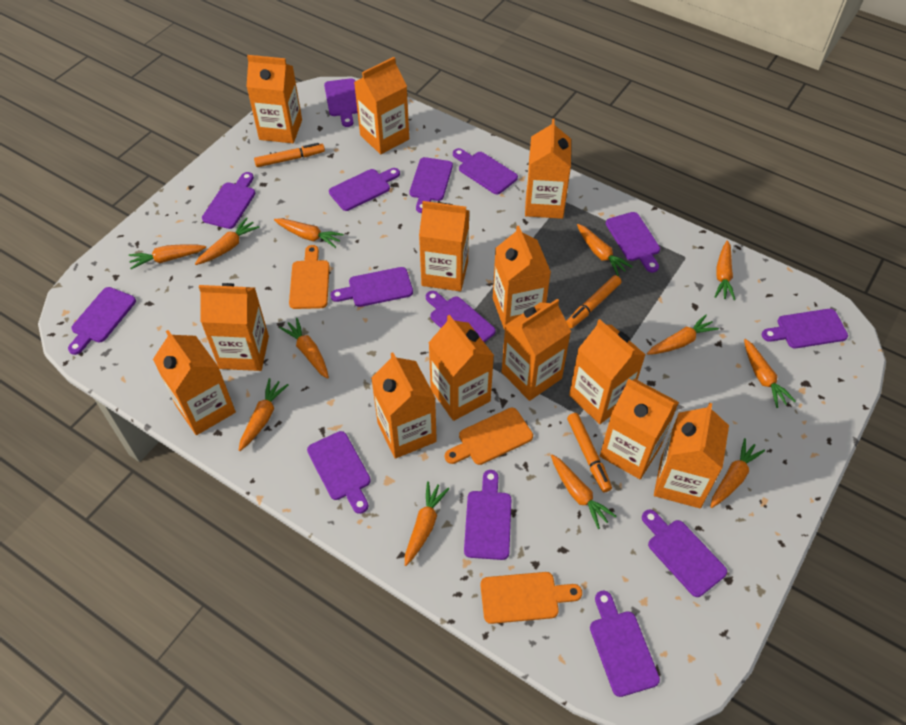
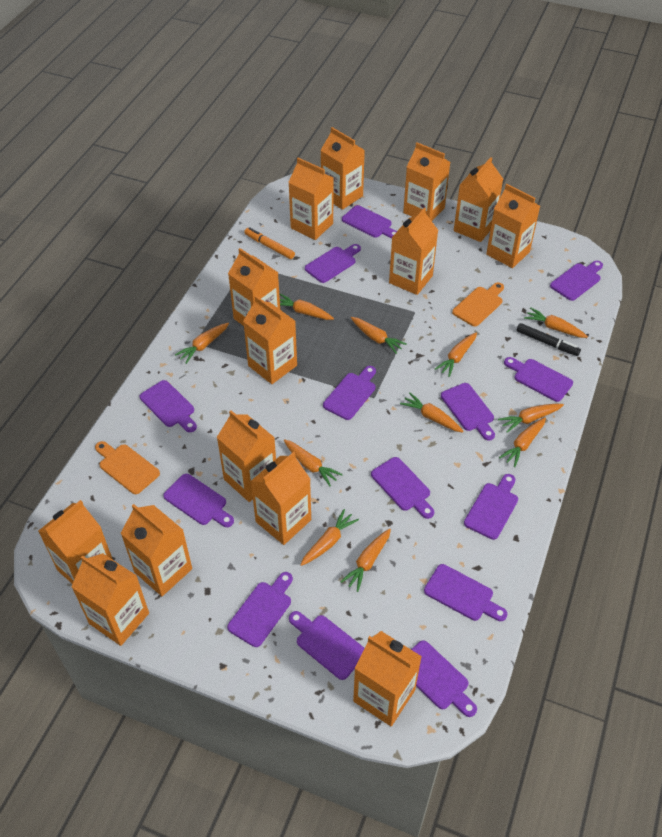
black marker: 0 -> 1
orange carrot: 12 -> 11
orange carton: 13 -> 14
orange cutting board: 3 -> 2
orange marker: 3 -> 1

